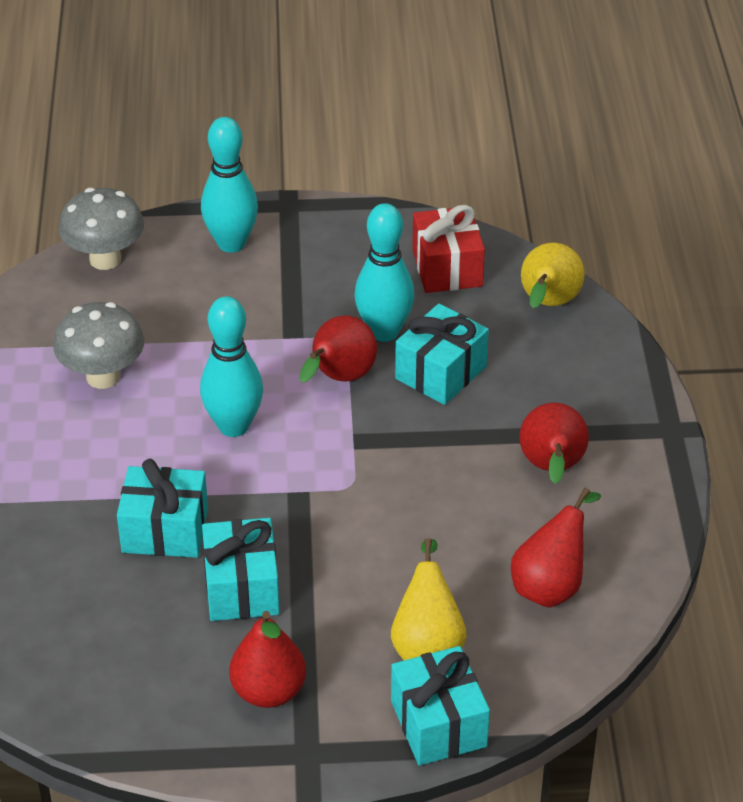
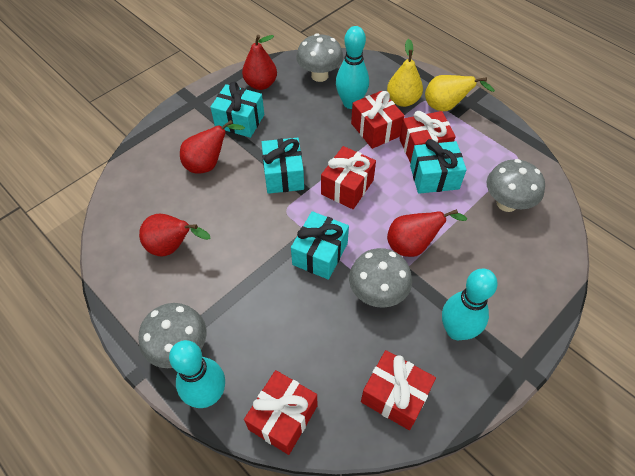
grey mushroom: 2 -> 4
red gift: 1 -> 5

